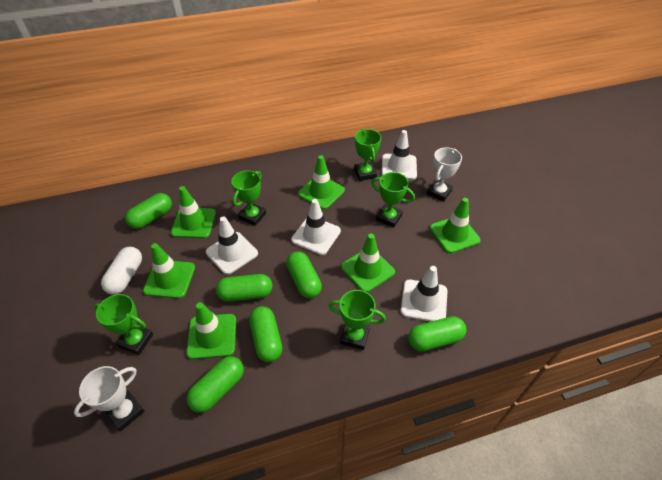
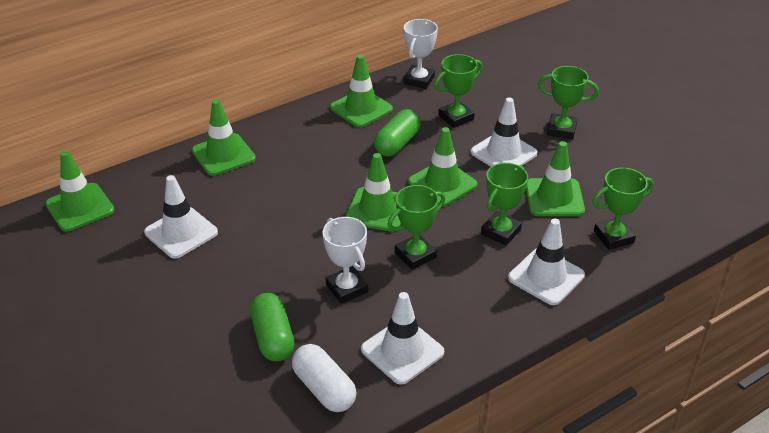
green capsule: 6 -> 2

